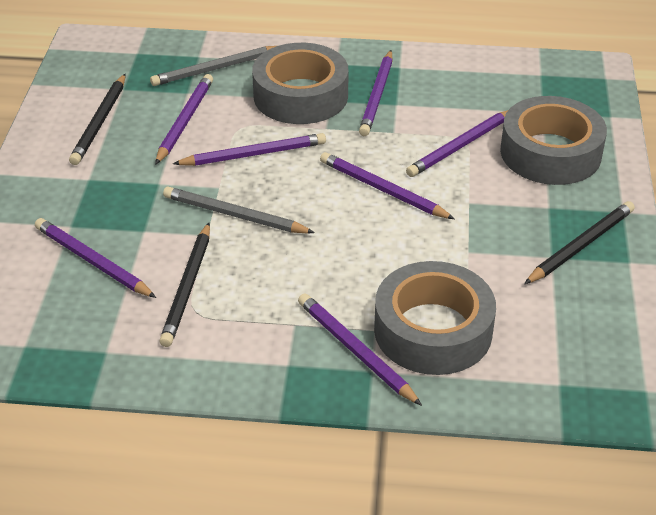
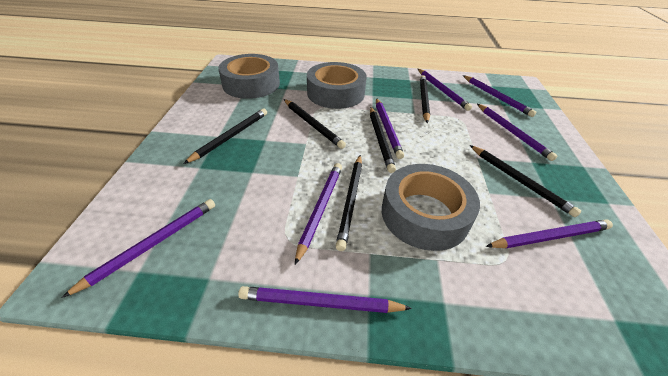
black pencil: 3 -> 6
grey pencil: 2 -> 0
purple pencil: 7 -> 8

